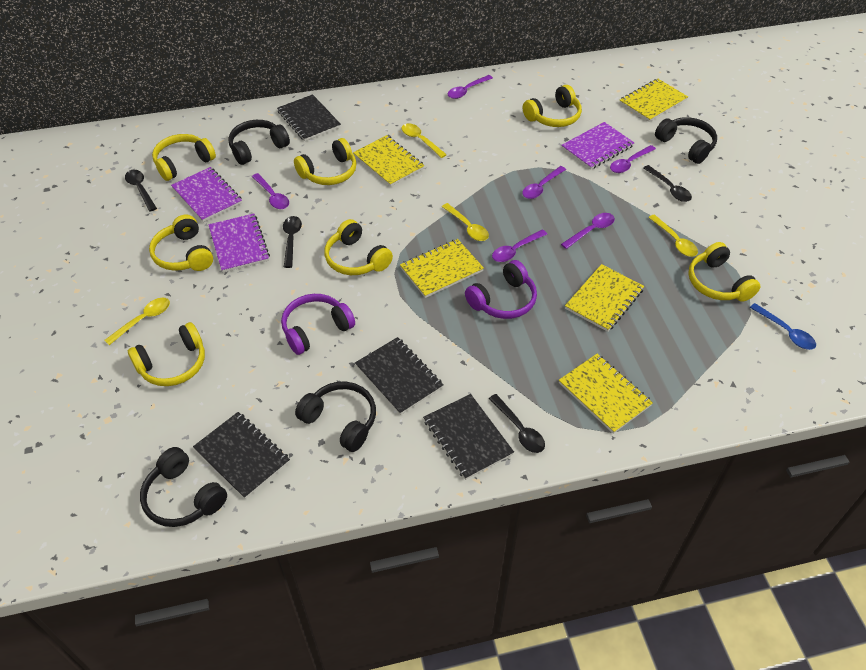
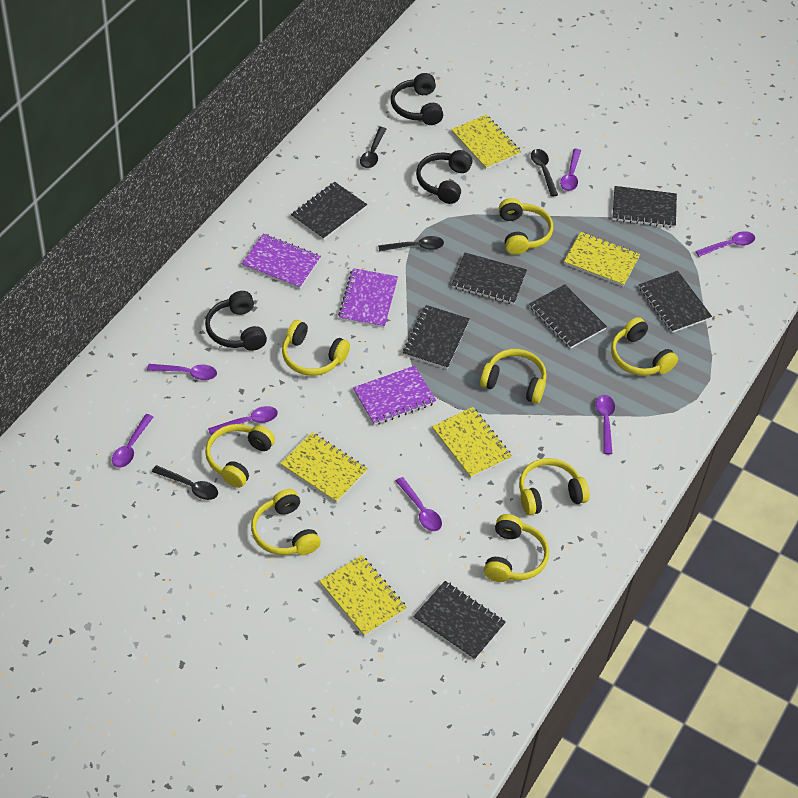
black headphones: 4 -> 3
black notebook: 4 -> 7
blue spoon: 1 -> 0
purple headphones: 2 -> 0
purple spoon: 6 -> 7
yellow headphones: 7 -> 8
yellow spoon: 4 -> 0

